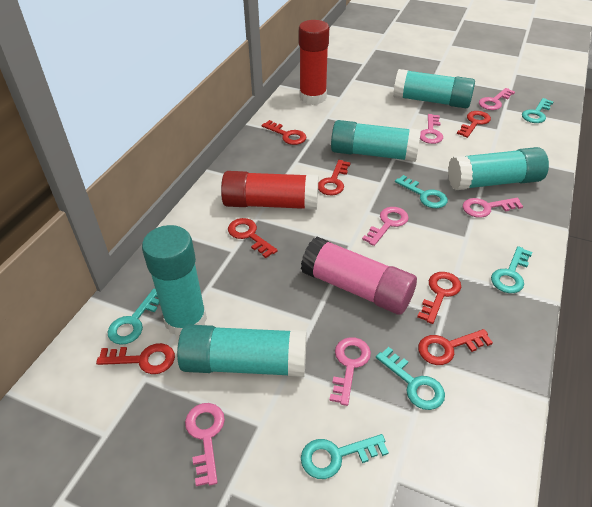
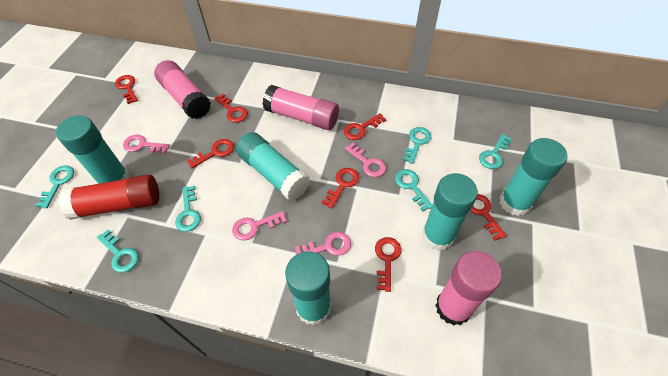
pink glue stick: 1 -> 3
pink key: 6 -> 4
red glue stick: 2 -> 1

